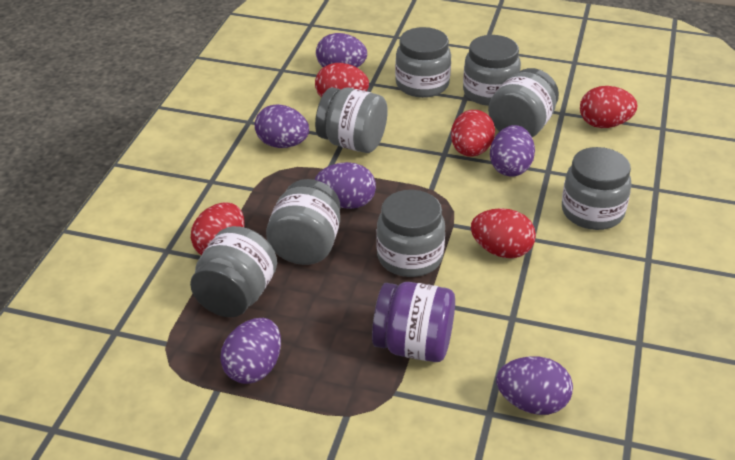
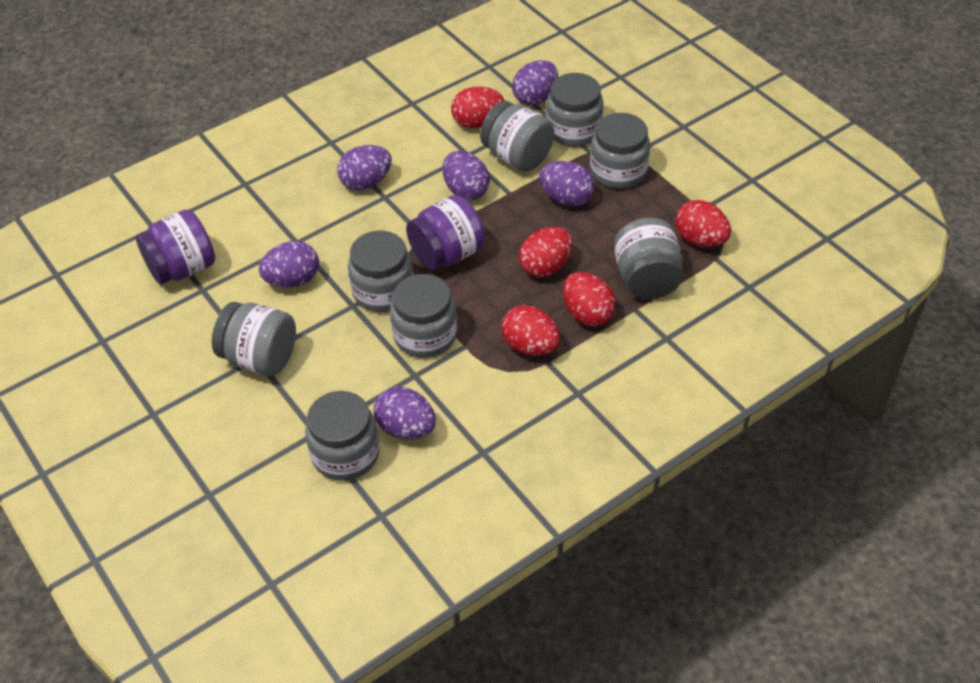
purple jar: 1 -> 2

